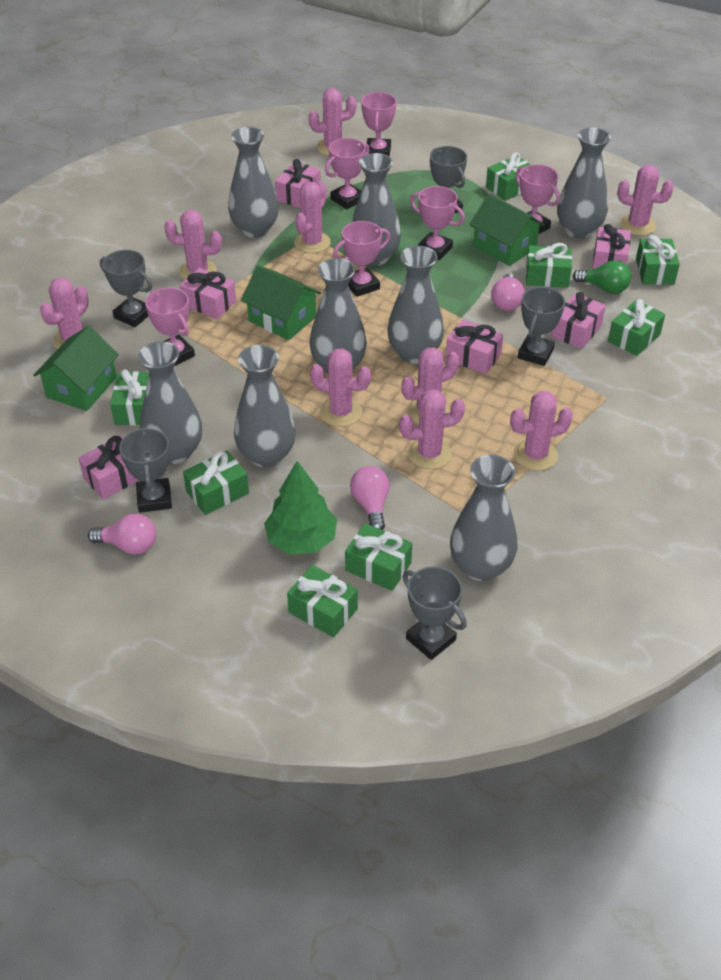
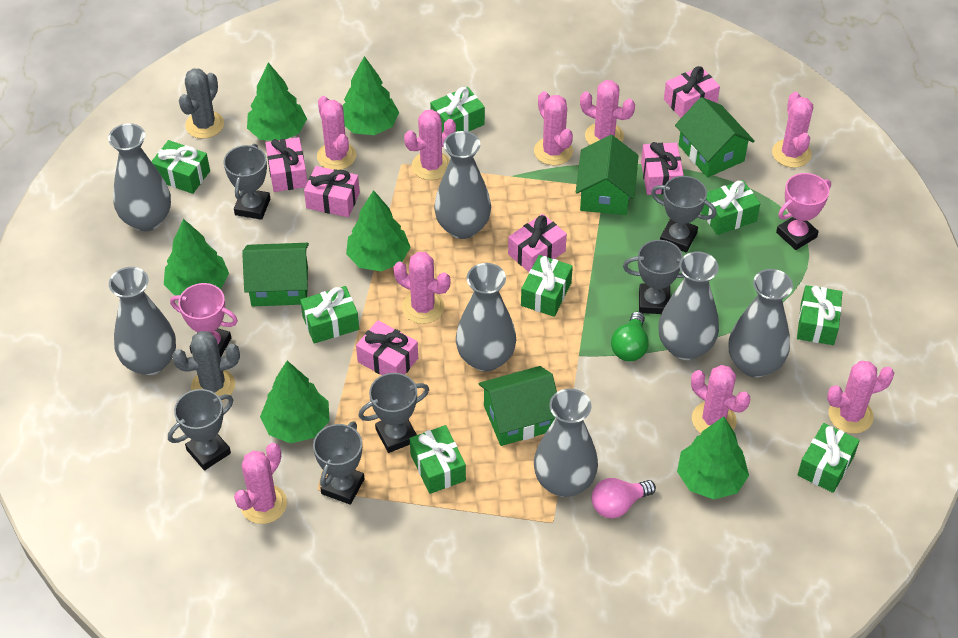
green house: 3 -> 4
green tree: 1 -> 6
grey cactus: 0 -> 2
grey trophy: 5 -> 6
grey vase: 8 -> 7
pink light bulb: 3 -> 1
pink trophy: 6 -> 2

